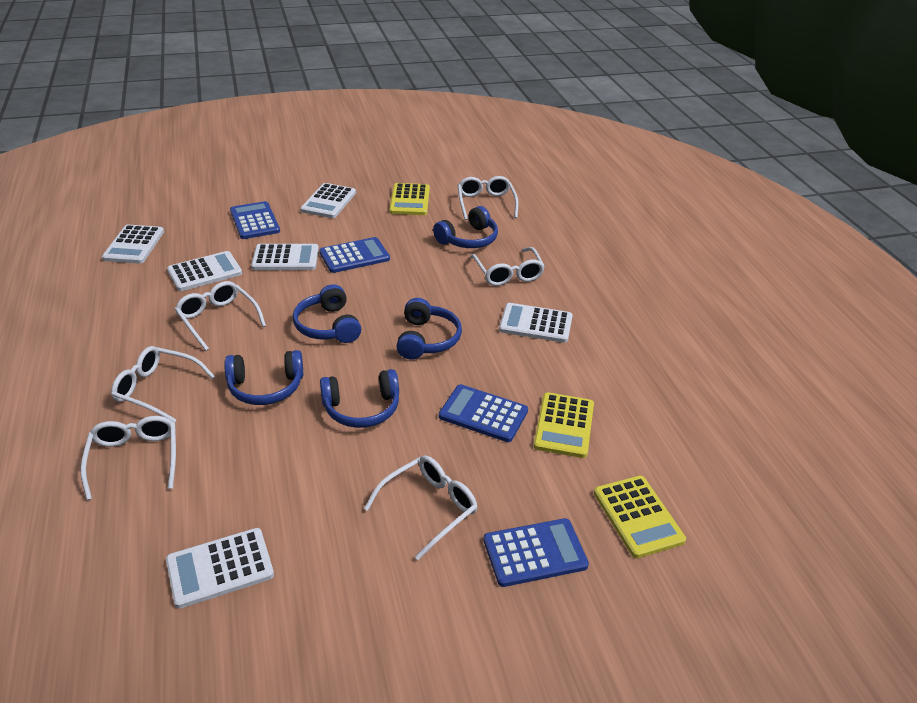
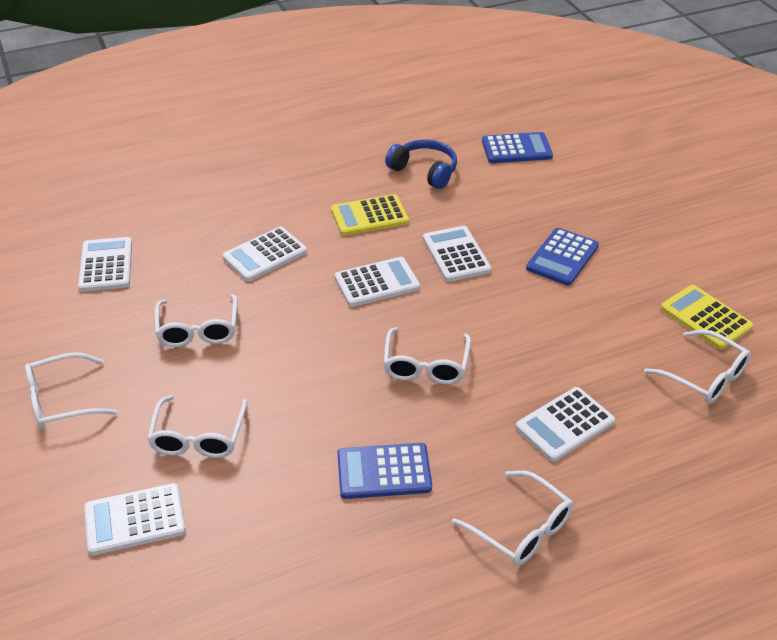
blue calculator: 4 -> 3
blue headphones: 5 -> 1
yellow calculator: 3 -> 2

